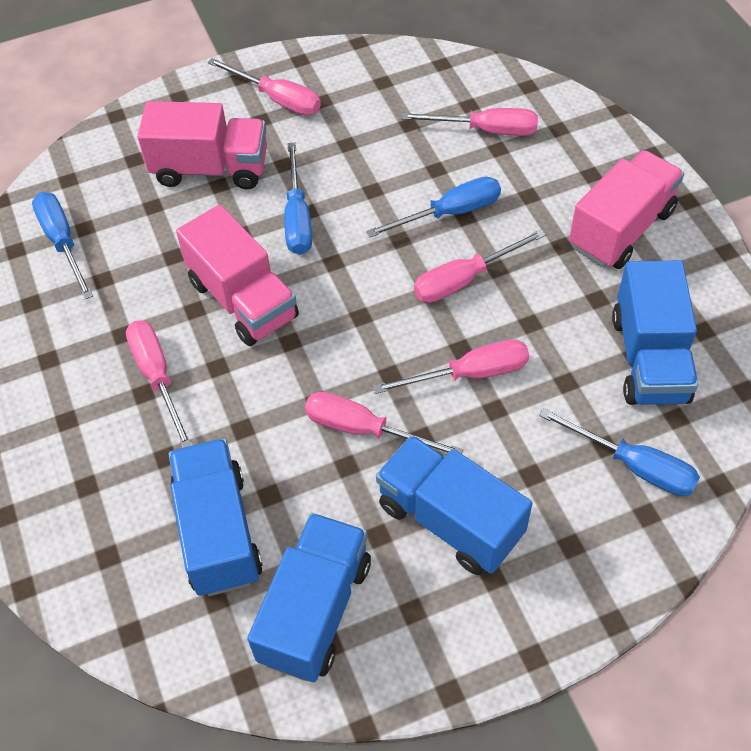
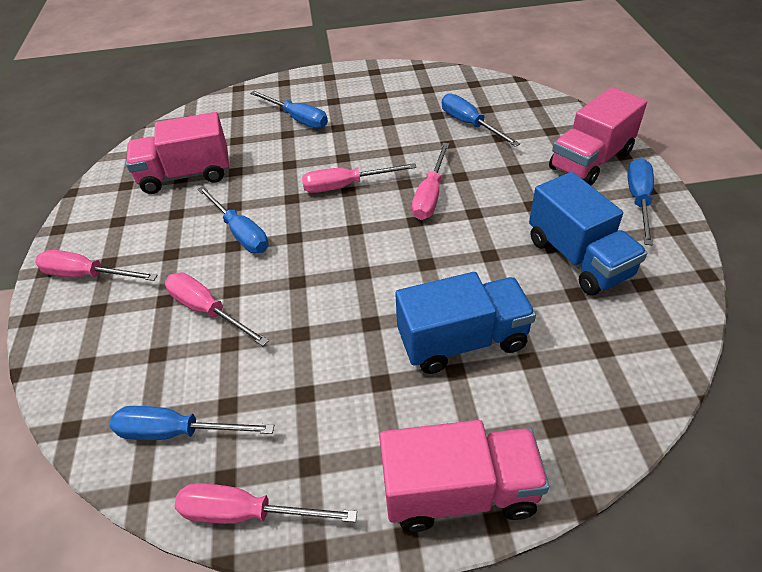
blue screwdriver: 4 -> 5
blue truck: 4 -> 2
pink screwdriver: 6 -> 5

